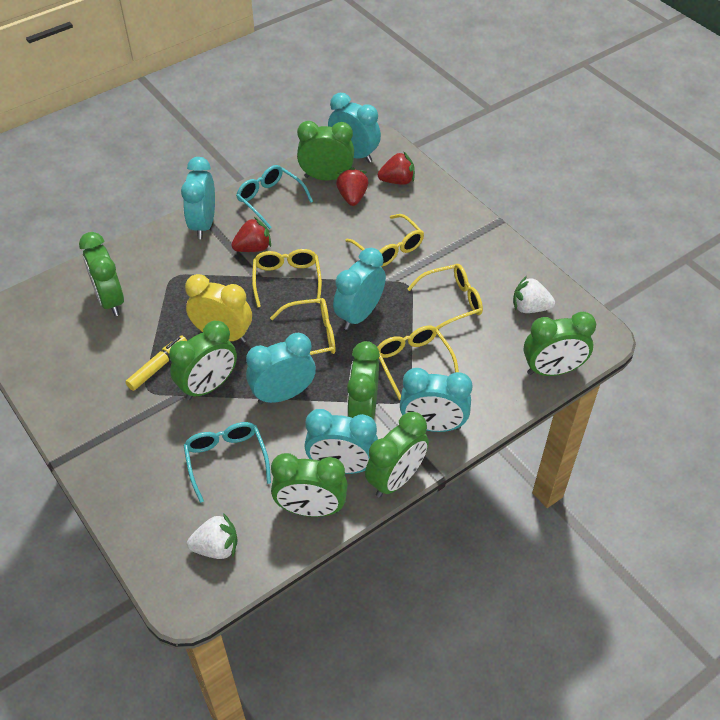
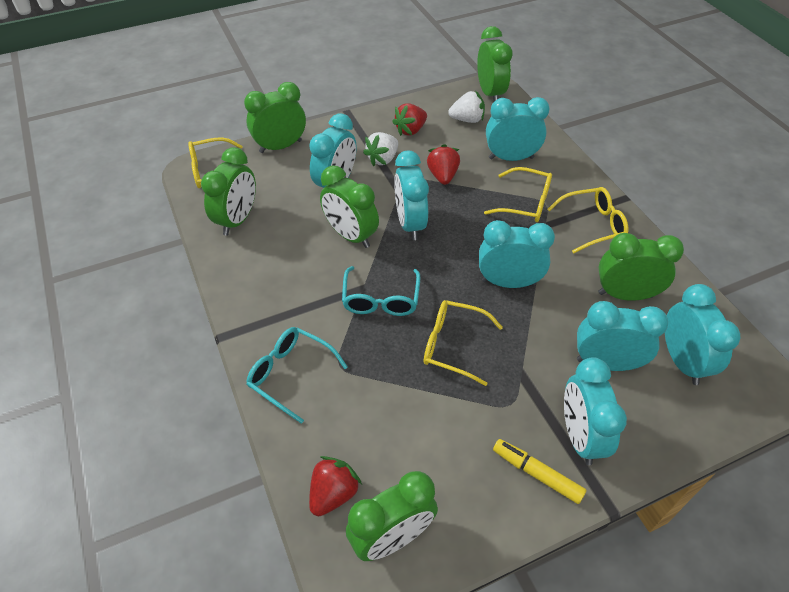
green clock: 7 -> 6
turquoise clock: 6 -> 7
yellow clock: 1 -> 0
yellow glasses: 5 -> 4

